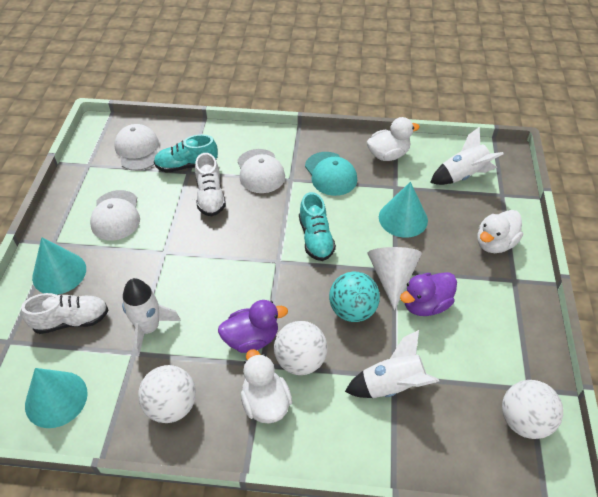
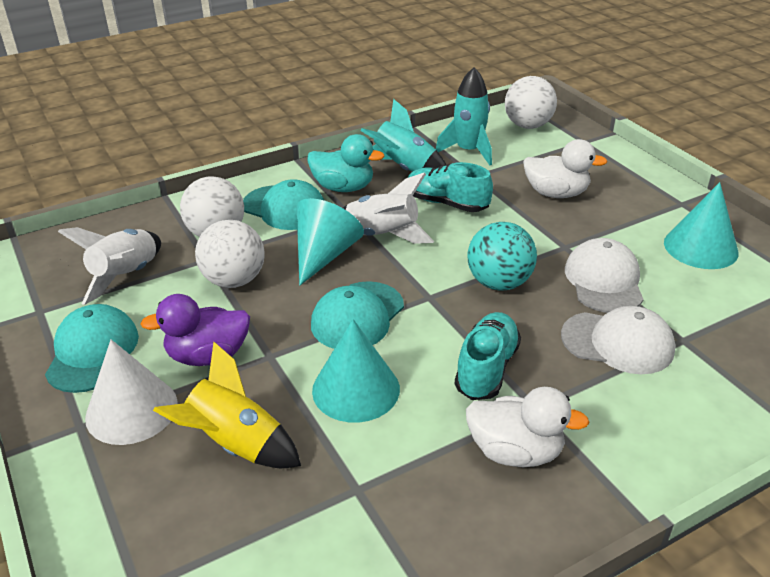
purple duck: 2 -> 1
turquoise cap: 1 -> 3
turquoise duck: 0 -> 1
turquoise rocket: 0 -> 2
white cap: 3 -> 2
white duck: 3 -> 2
white rocket: 3 -> 2
white shoe: 2 -> 0
yellow rocket: 0 -> 1

